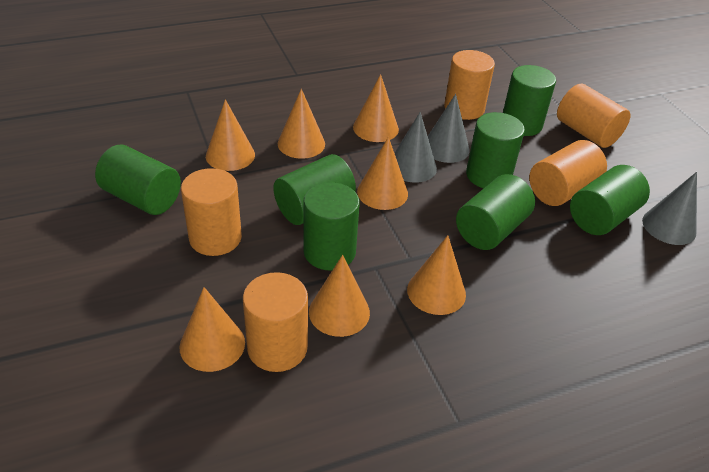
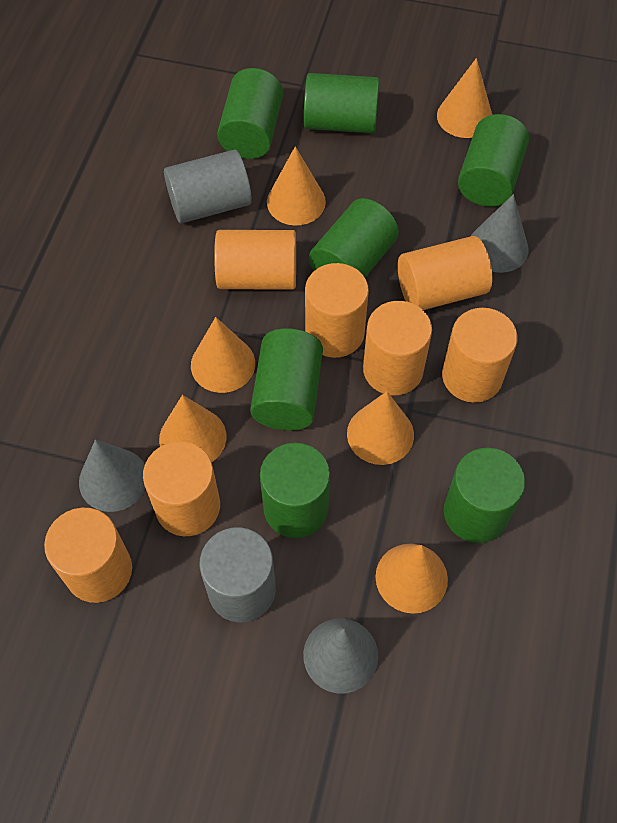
grey cylinder: 0 -> 2
orange cone: 7 -> 6
orange cylinder: 5 -> 7

